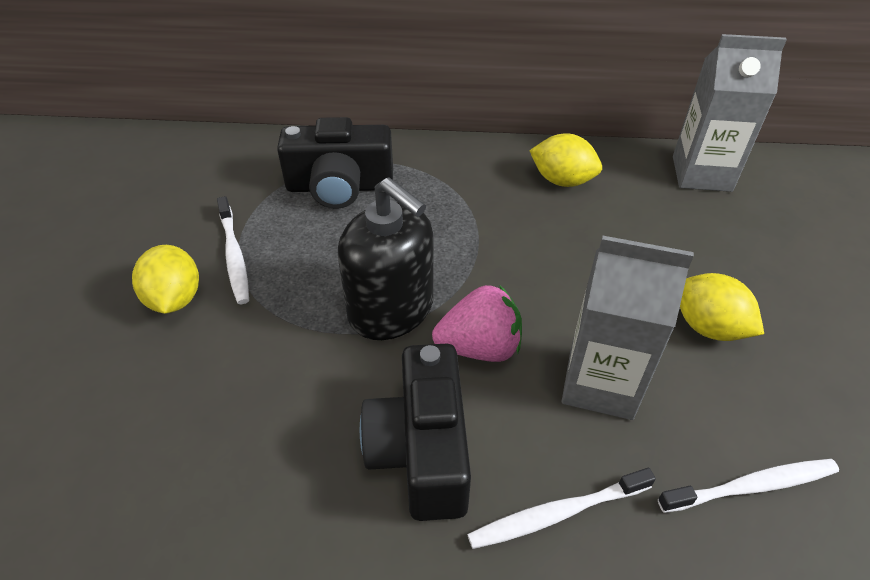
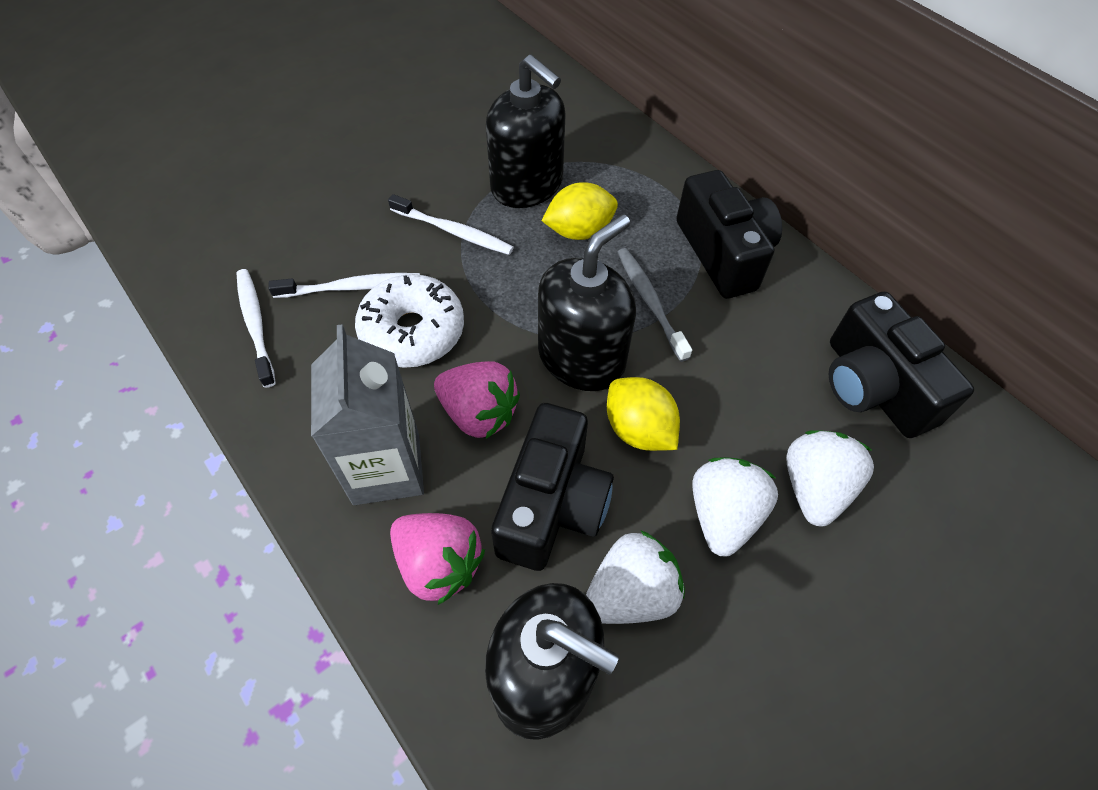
black camera: 2 -> 3
black soap dispenser: 1 -> 3
grey carton: 2 -> 1
grey toothbrush: 0 -> 1
pink strawberry: 1 -> 2
white donut: 0 -> 1
white strawberry: 0 -> 3
yellow lemon: 3 -> 2

